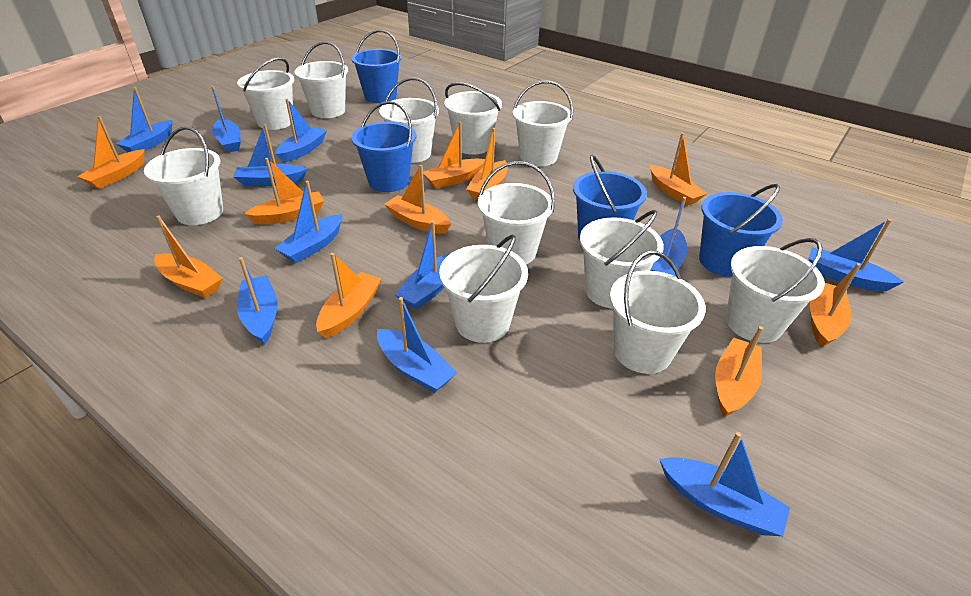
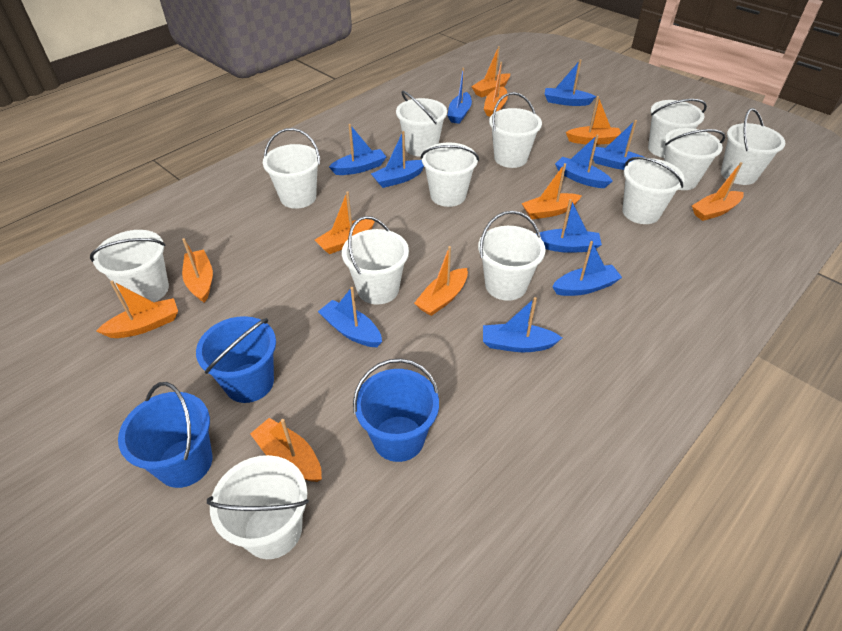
blue boat: 11 -> 10
blue bucket: 4 -> 3
white bucket: 11 -> 12

